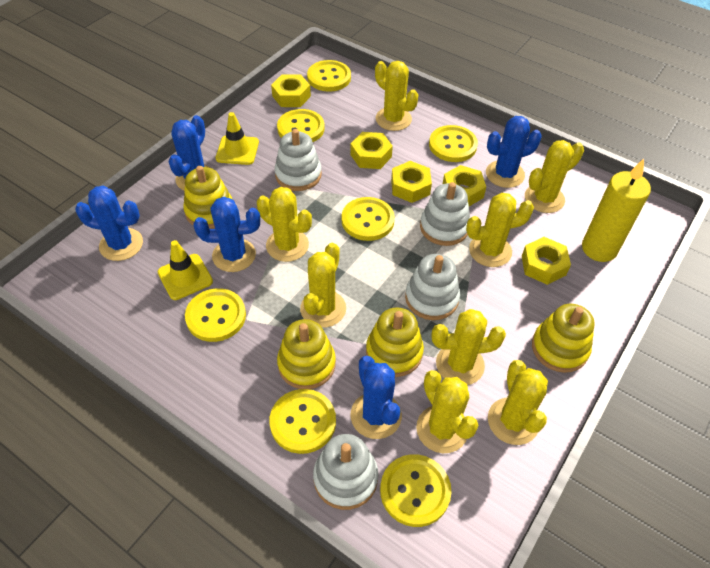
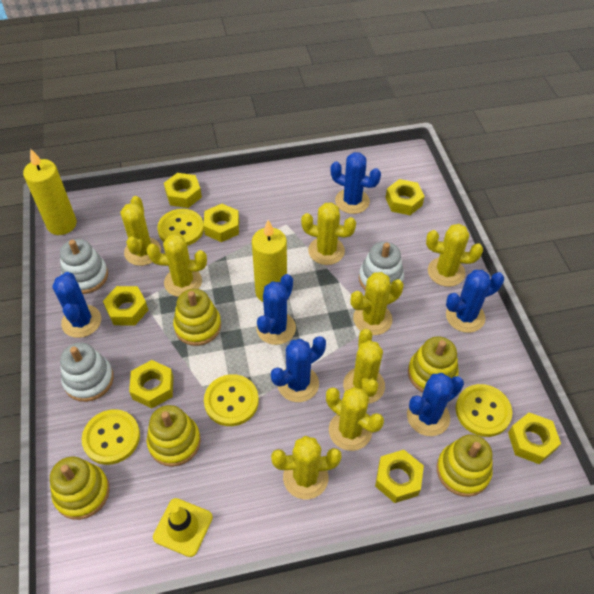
blue cactus: 5 -> 6
white stacking toy: 4 -> 3
yellow button: 7 -> 4
yellow candle: 1 -> 2
yellow nut: 5 -> 7
yellow stacking toy: 4 -> 5
yellow traffic cone: 2 -> 1

